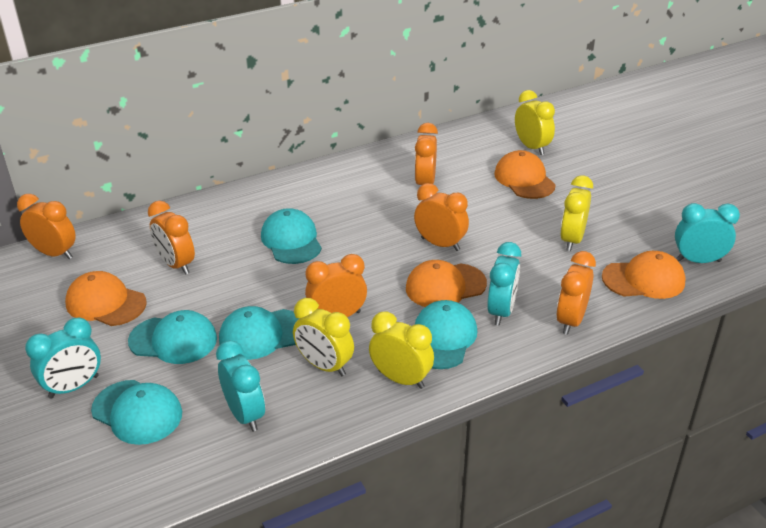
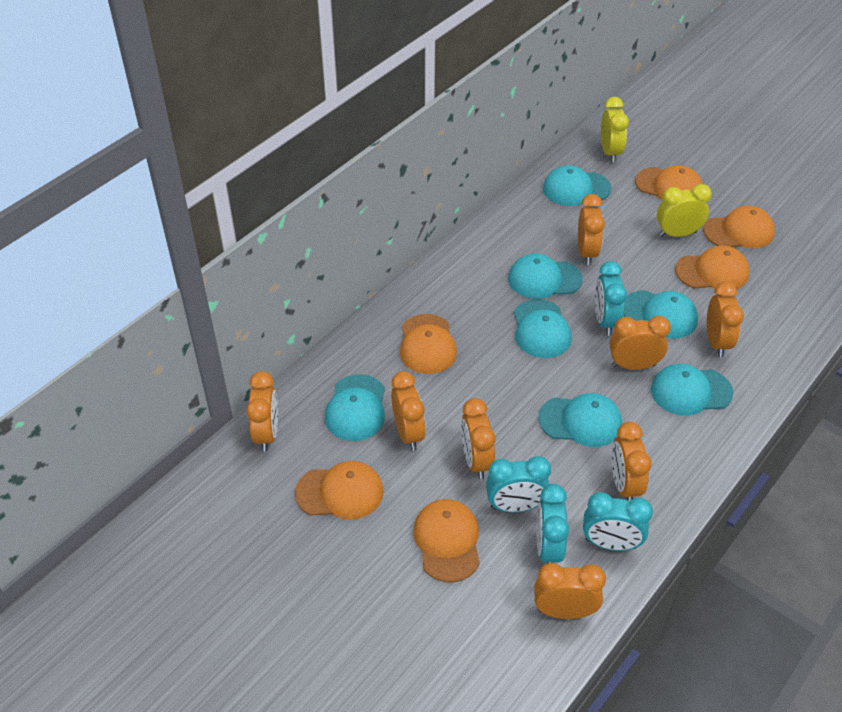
orange cap: 4 -> 6
orange clock: 6 -> 8
turquoise cap: 5 -> 7
yellow clock: 4 -> 2

